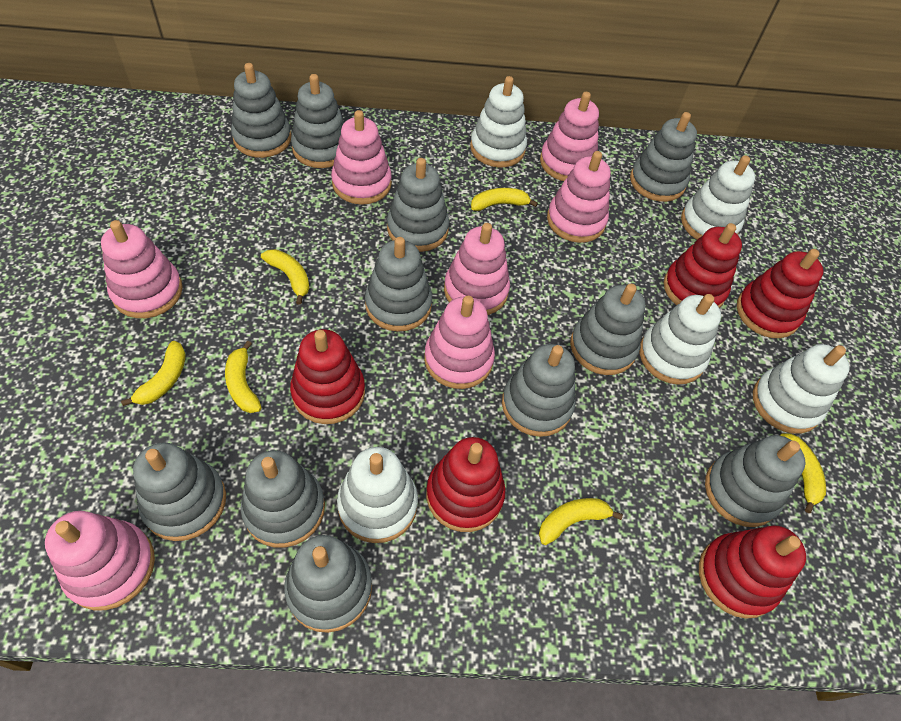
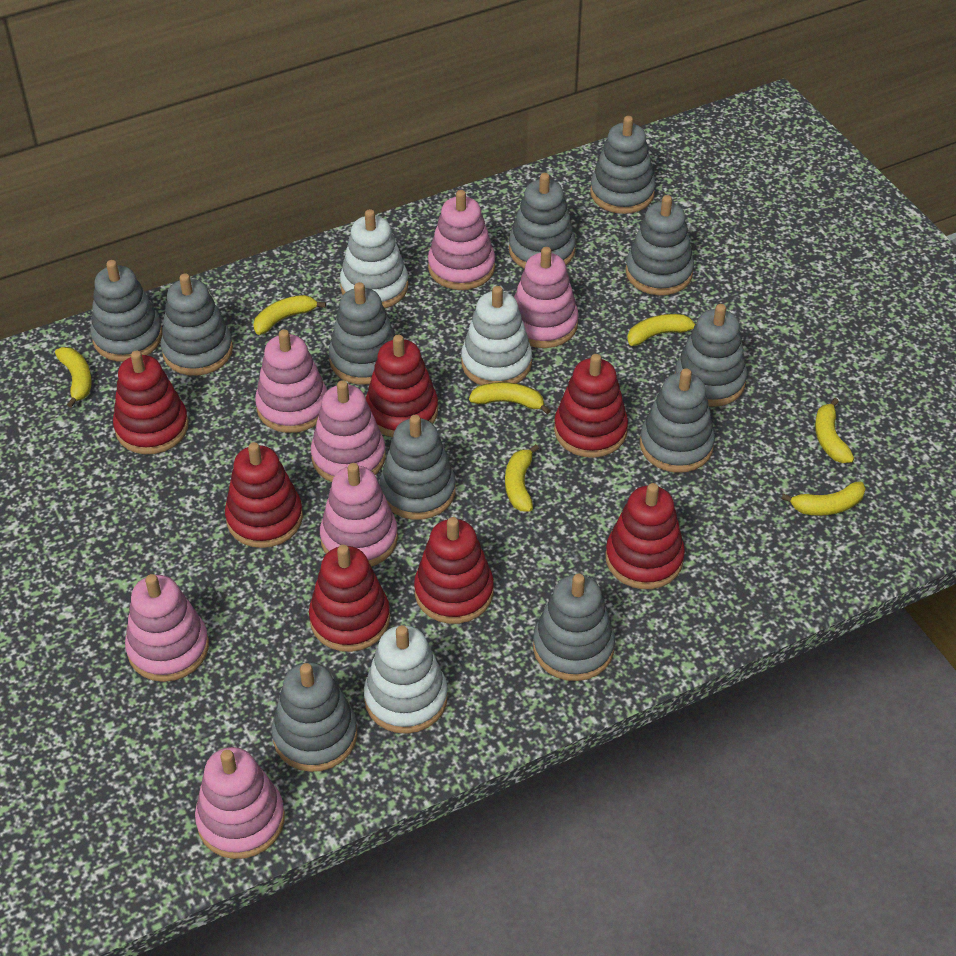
red stacking toy: 5 -> 7
white stacking toy: 5 -> 3
yellow banana: 6 -> 7

